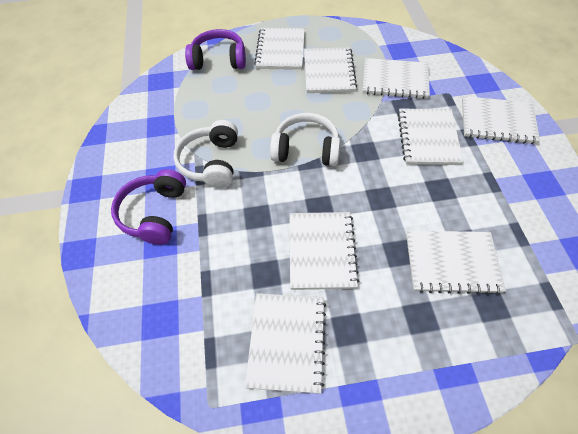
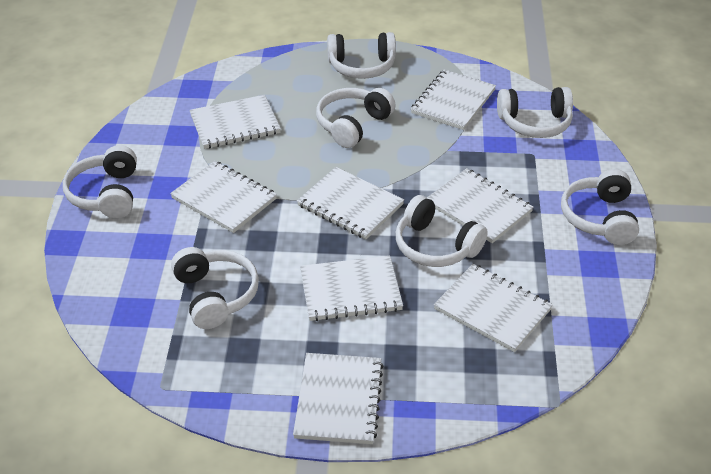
purple headphones: 2 -> 0
white headphones: 2 -> 7

